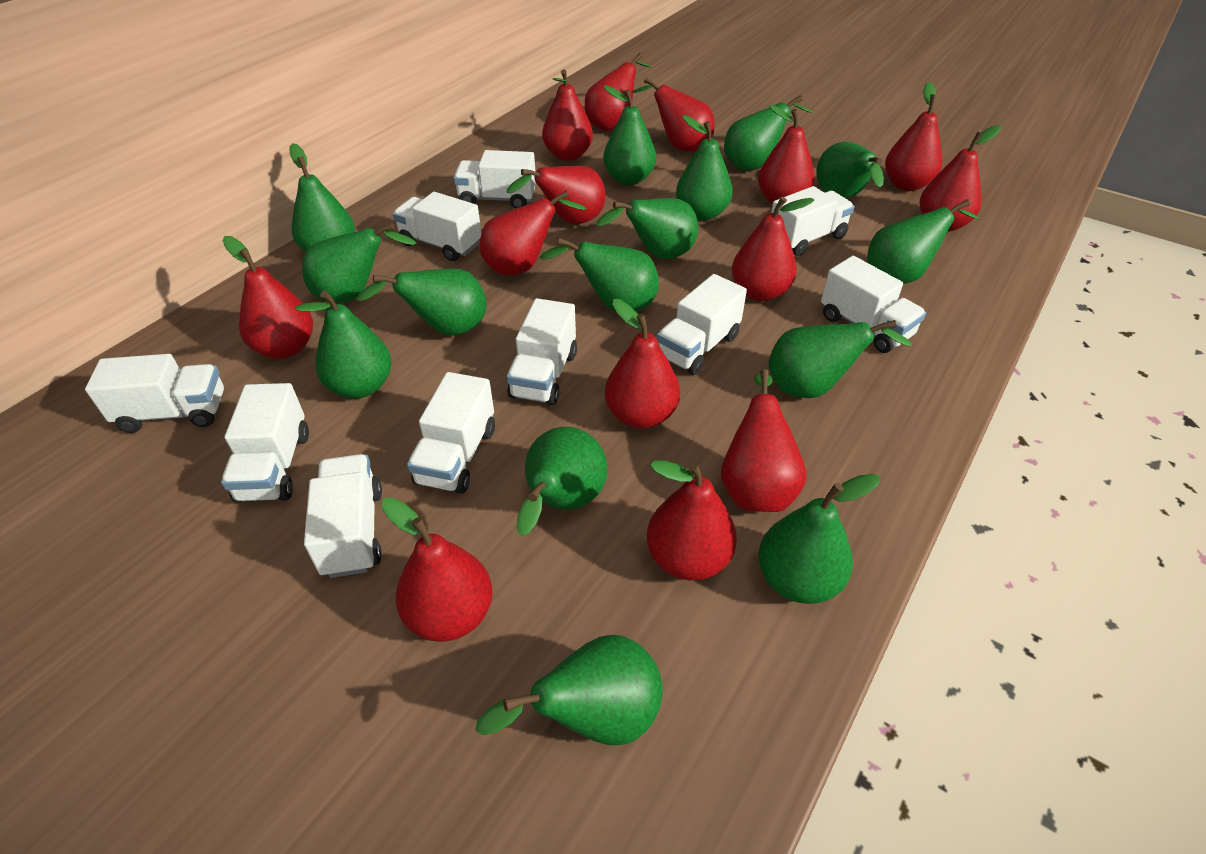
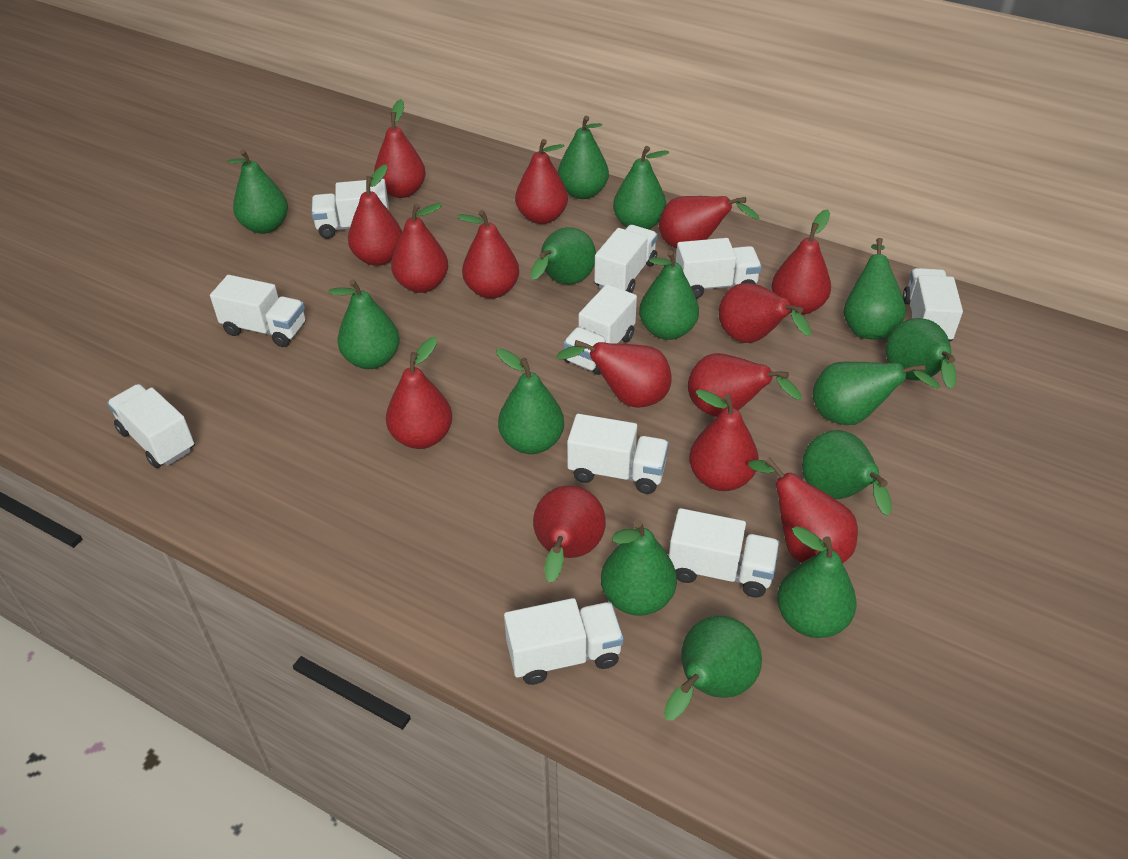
green pear: 15 -> 14

